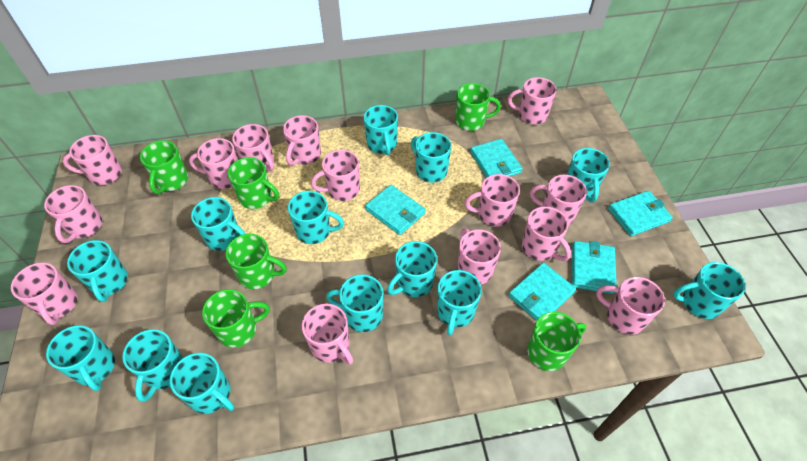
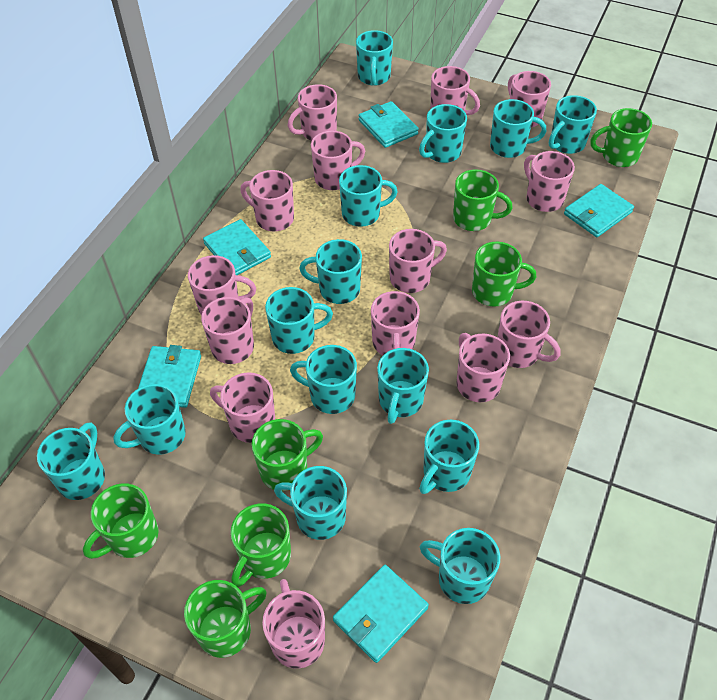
green mug: 6 -> 7
turquoise mug: 13 -> 14

